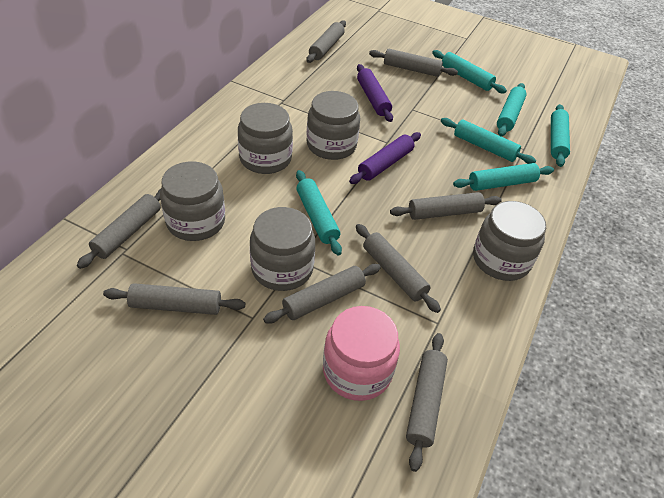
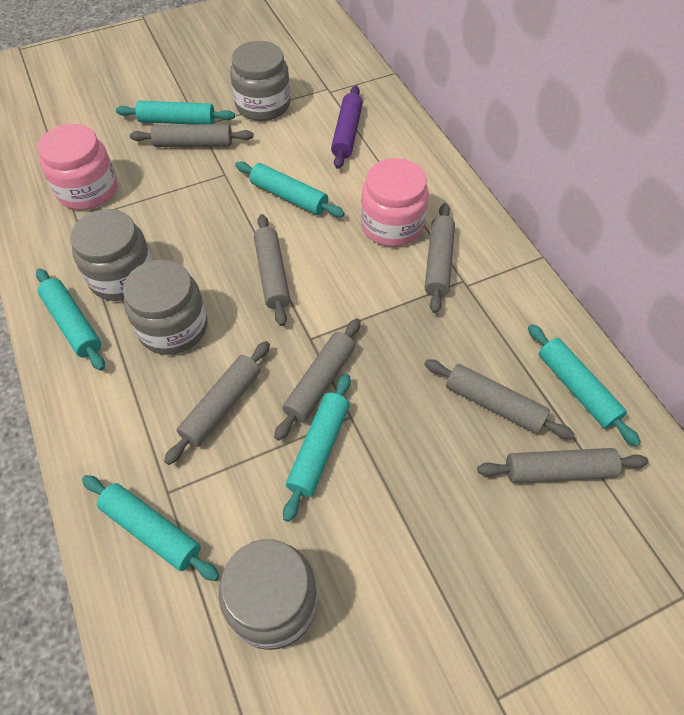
grey jar: 5 -> 4
grey rolling pin: 8 -> 7
pink jar: 1 -> 2
purple rolling pin: 2 -> 1

